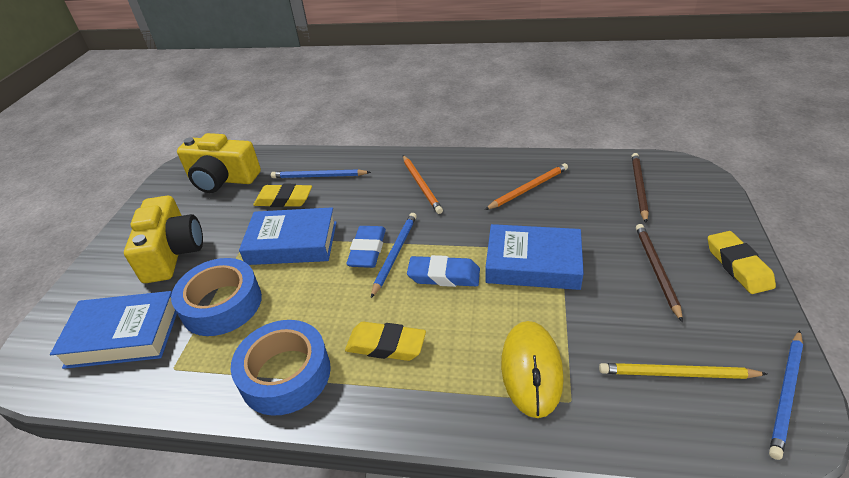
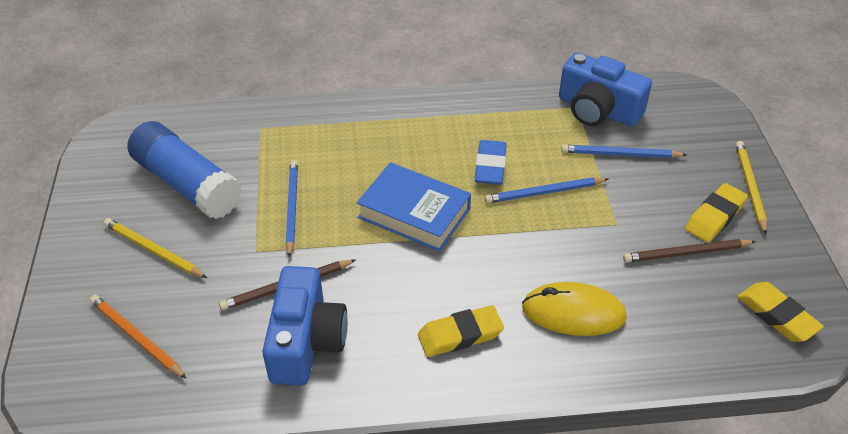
blue book: 3 -> 1
blue camera: 0 -> 2
blue eraser: 2 -> 1
blue glue stick: 0 -> 1
blue tape: 2 -> 0
orange pencil: 2 -> 1
yellow camera: 2 -> 0
yellow pencil: 1 -> 2

